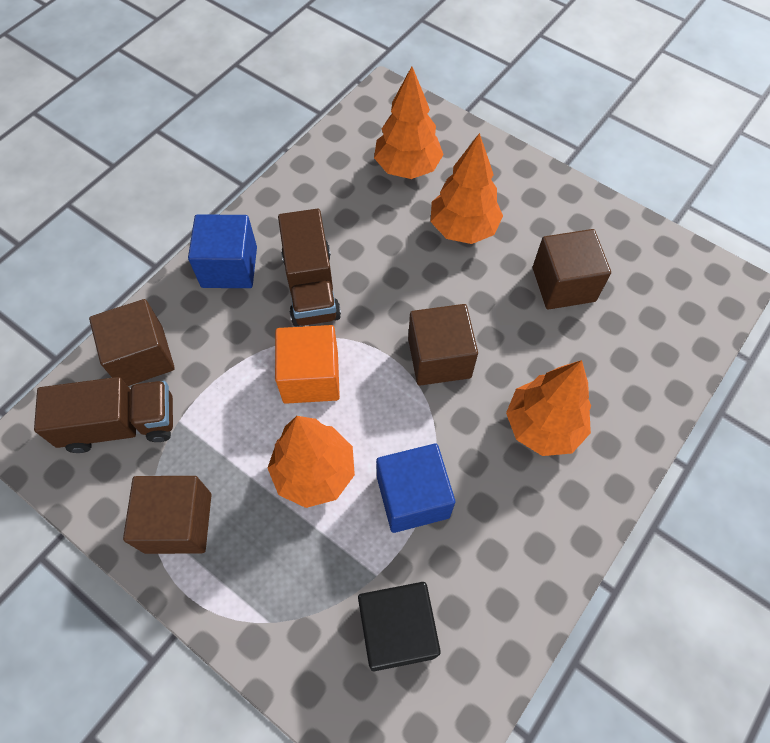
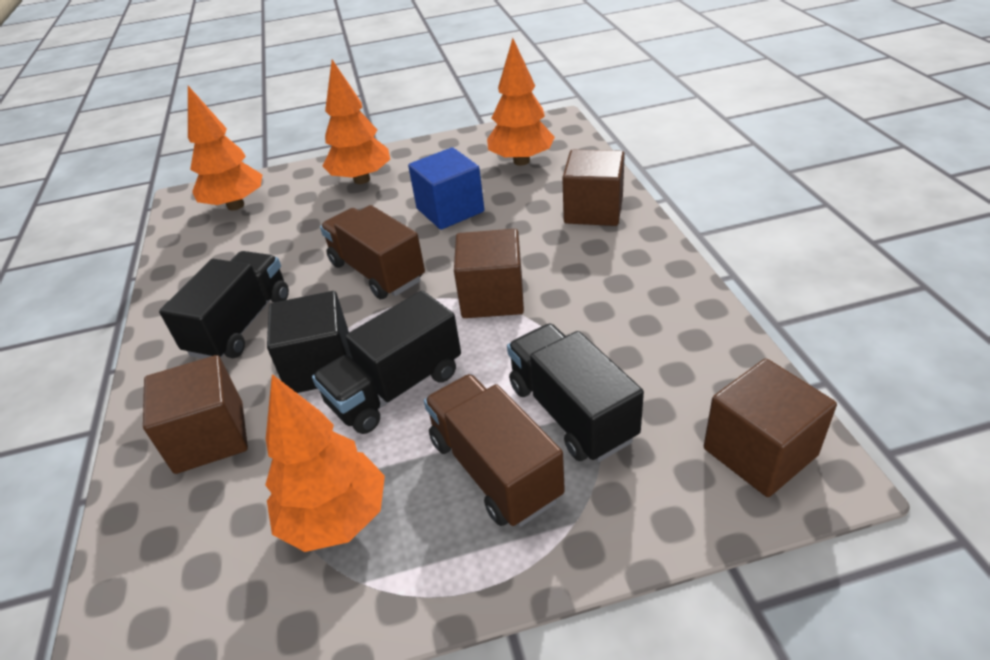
black truck: 0 -> 3
blue cube: 2 -> 1
orange cube: 1 -> 0

